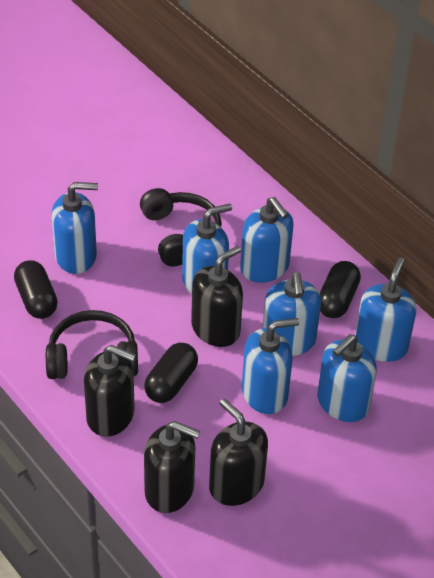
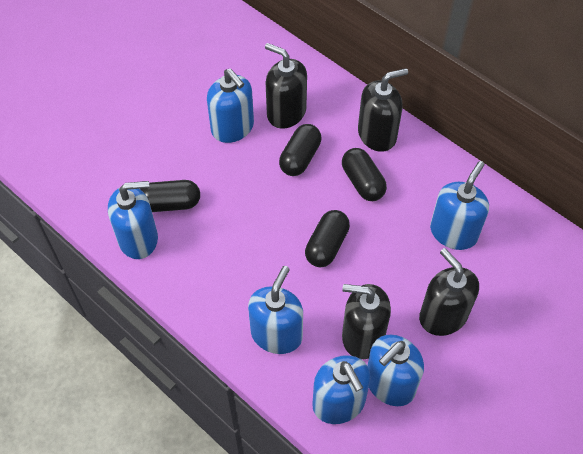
black capsule: 3 -> 4
black headphones: 2 -> 0
blue soap dispenser: 7 -> 6

